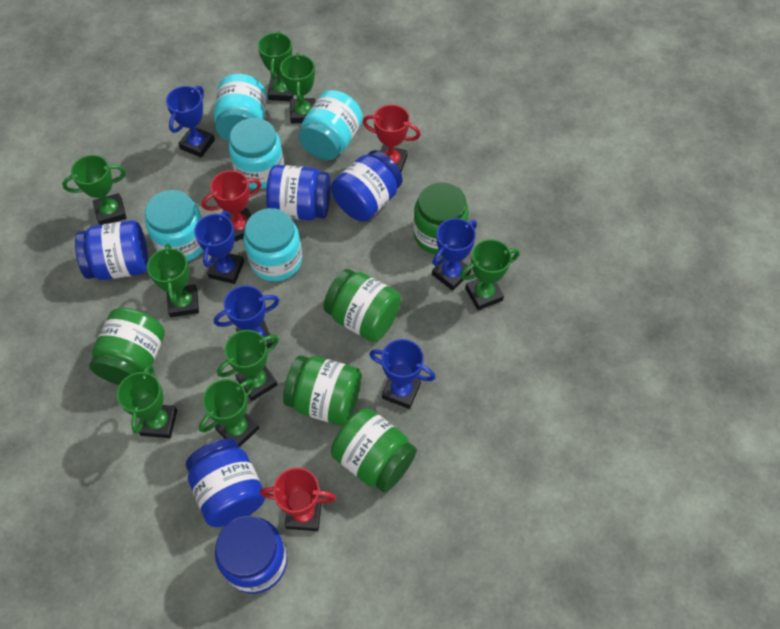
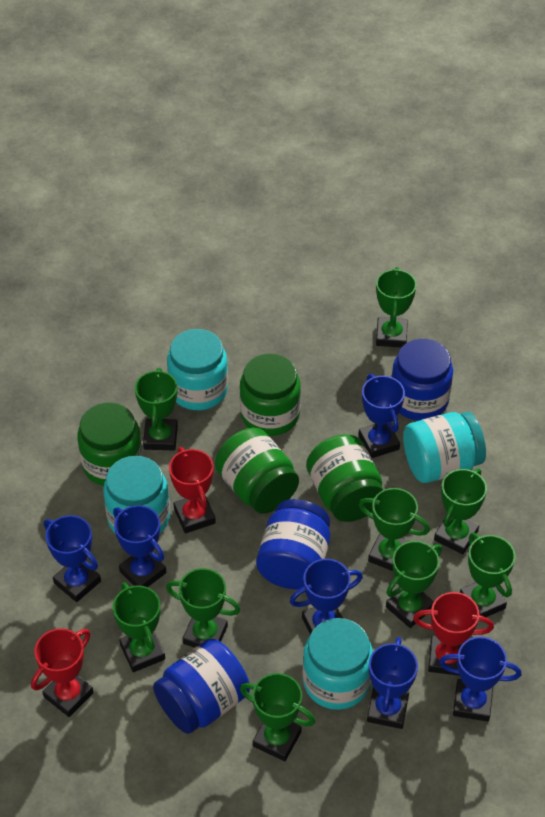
blue jar: 5 -> 3
blue trophy: 5 -> 6
green jar: 5 -> 4
green trophy: 8 -> 9
turquoise jar: 5 -> 4

